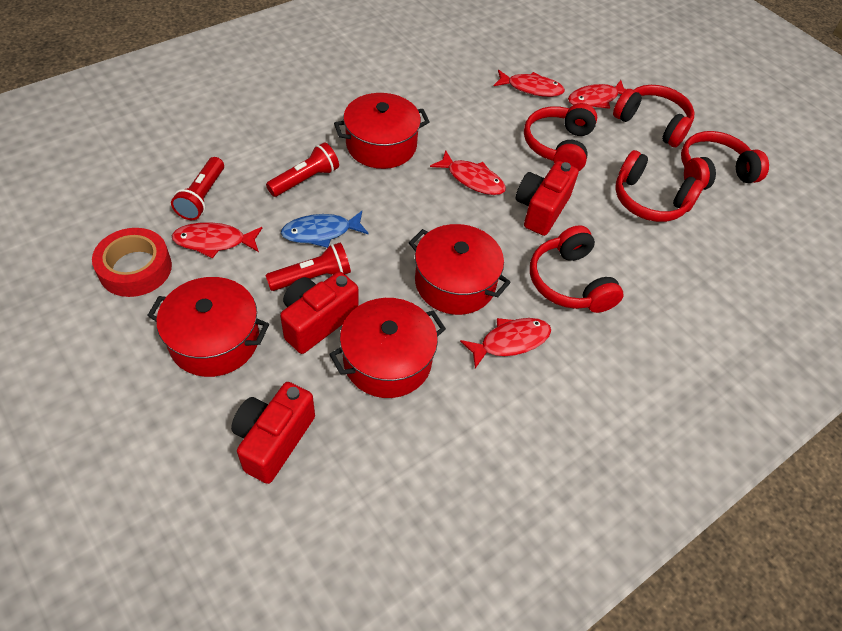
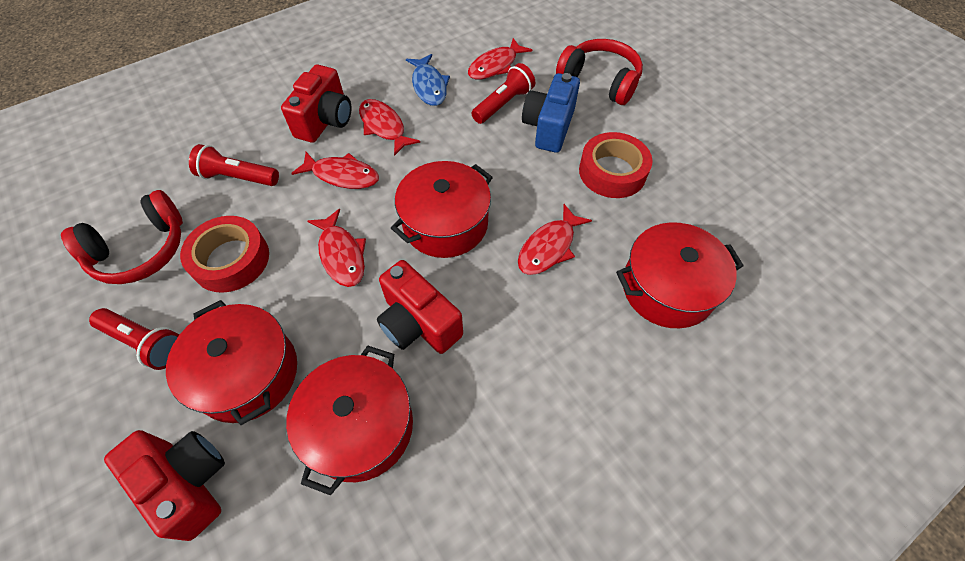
blue camera: 0 -> 1
red headphones: 5 -> 2
red tape: 1 -> 2

